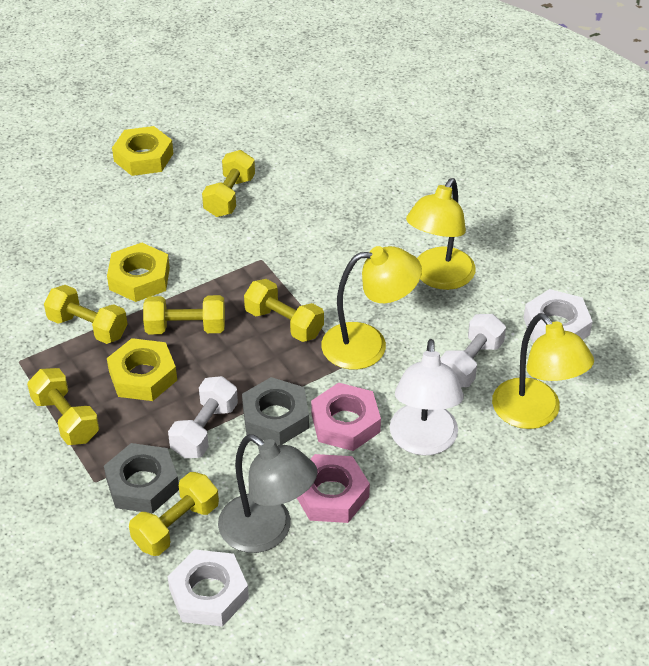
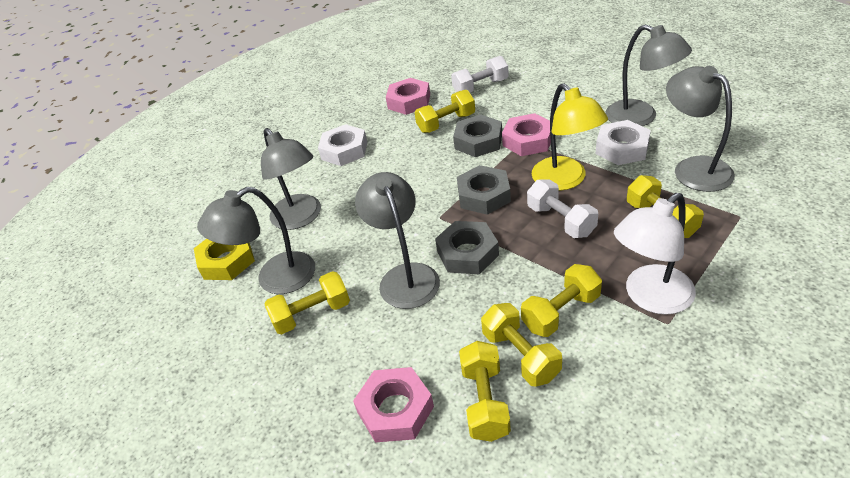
grey lamp: 1 -> 5
grey nut: 2 -> 3
pink nut: 2 -> 3
yellow lamp: 3 -> 1
yellow nut: 3 -> 1

